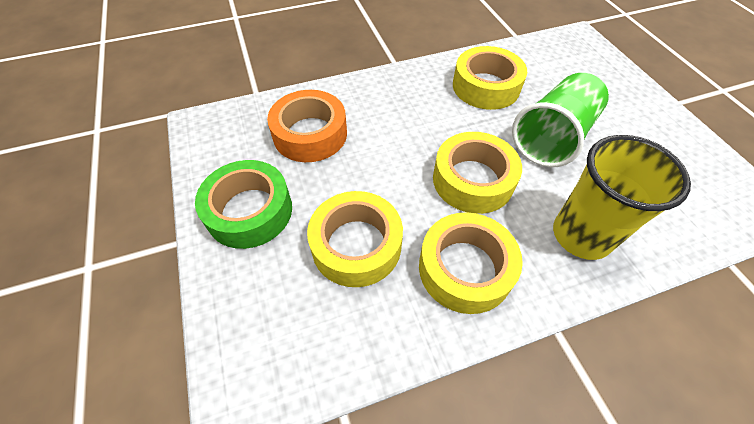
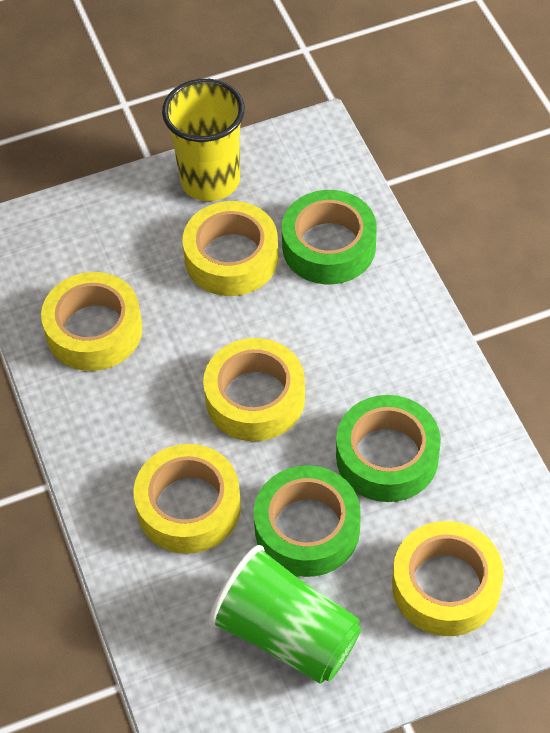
green tape: 1 -> 3
orange tape: 1 -> 0
yellow tape: 4 -> 5

